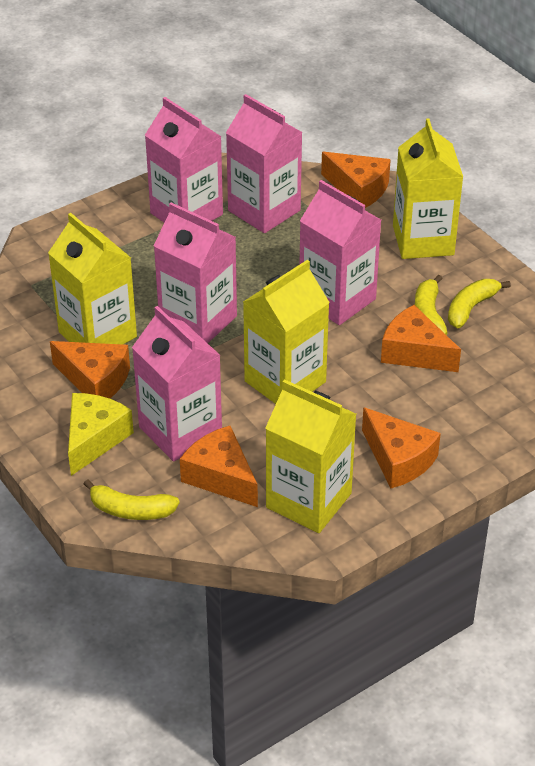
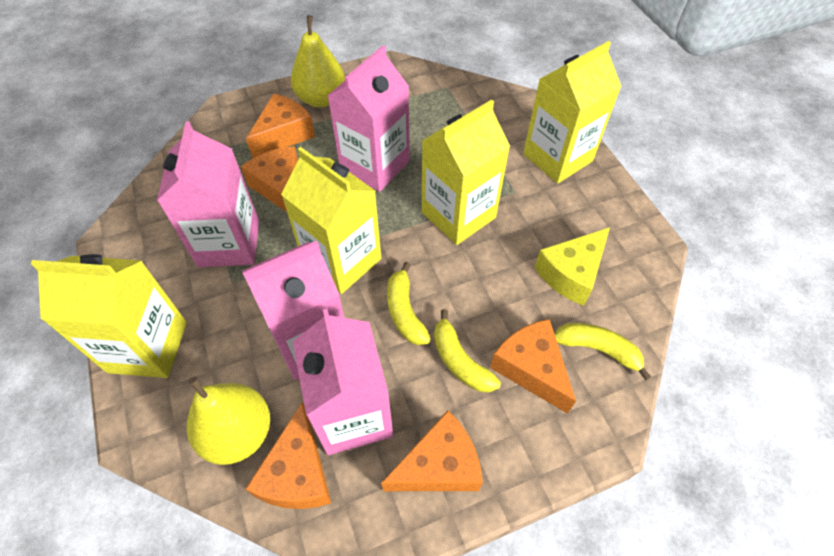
pink carton: 5 -> 4
yellow pear: 0 -> 2

